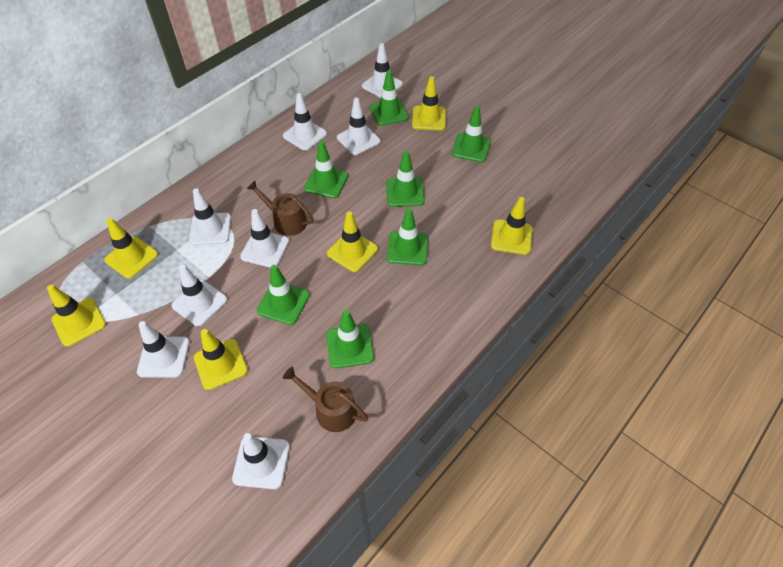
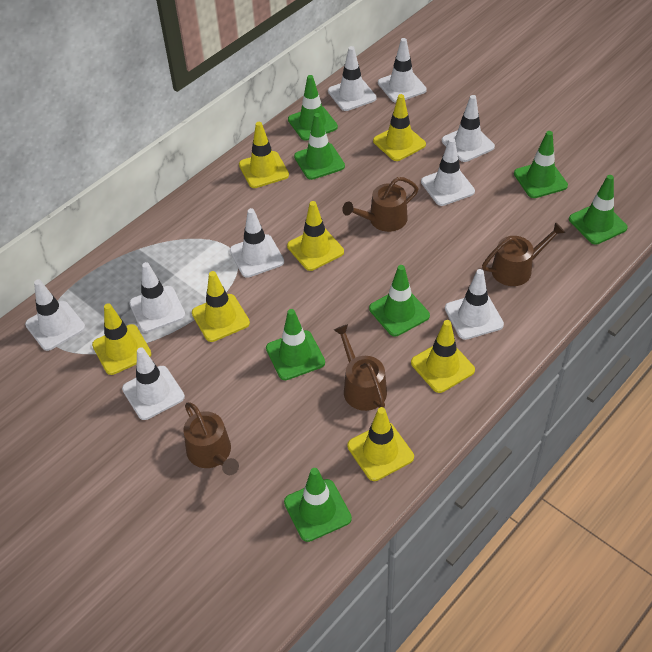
brown watering can: 2 -> 4
white traffic cone: 8 -> 9
yellow traffic cone: 6 -> 7

